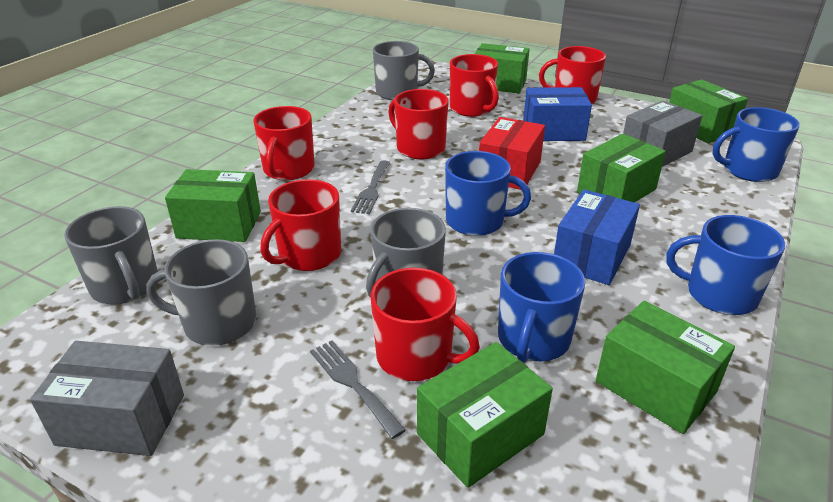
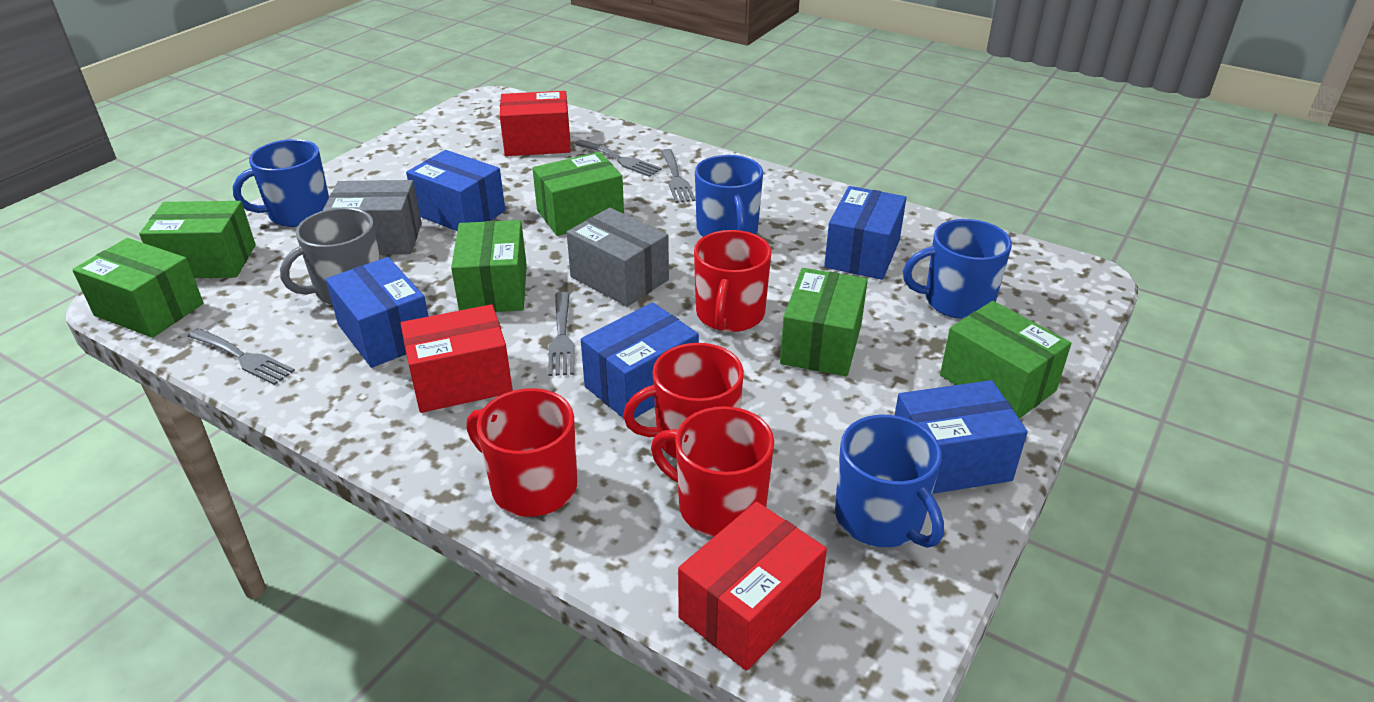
blue box: 2 -> 5
grey fork: 2 -> 4
grey mug: 4 -> 1
red box: 1 -> 3
red mug: 6 -> 4

